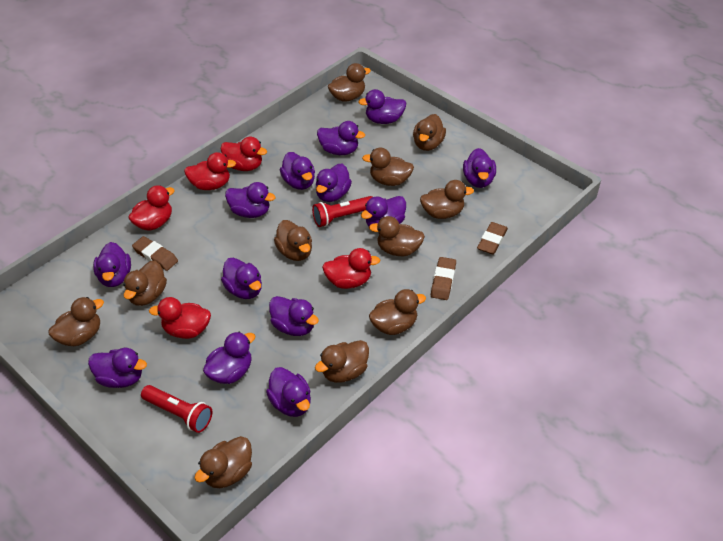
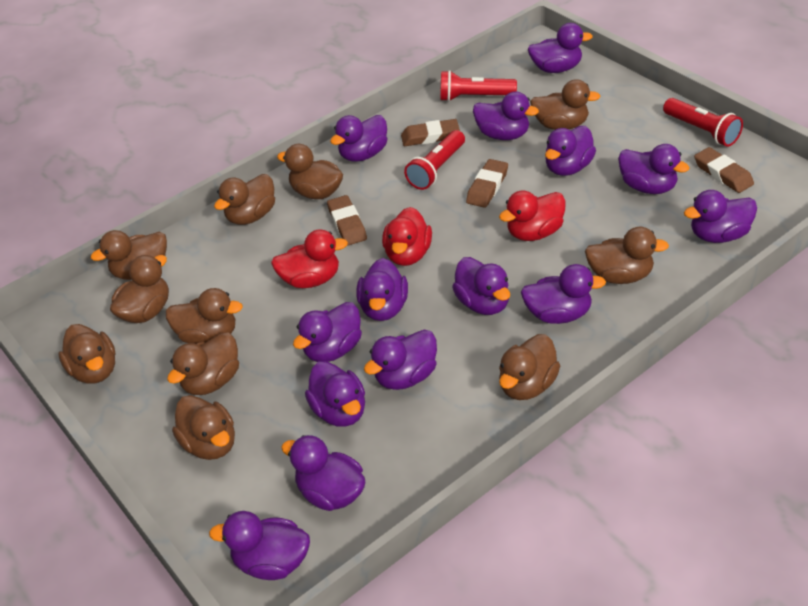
brown eraser: 3 -> 4
purple duck: 13 -> 14
red duck: 5 -> 3
red flashlight: 2 -> 3

